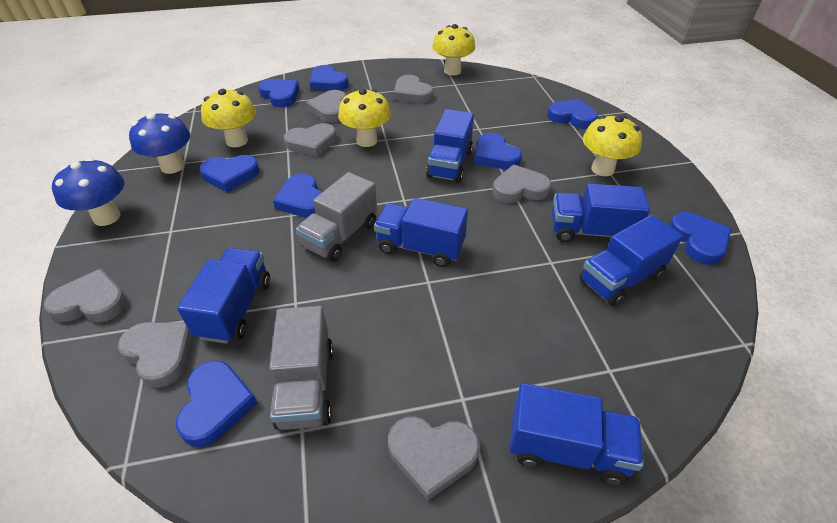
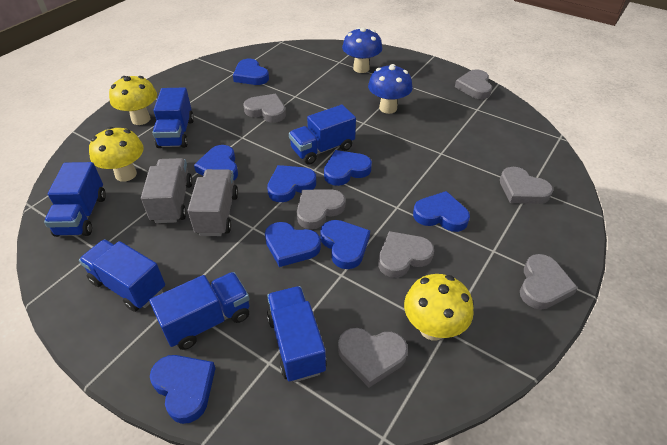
yellow mushroom: 4 -> 3

